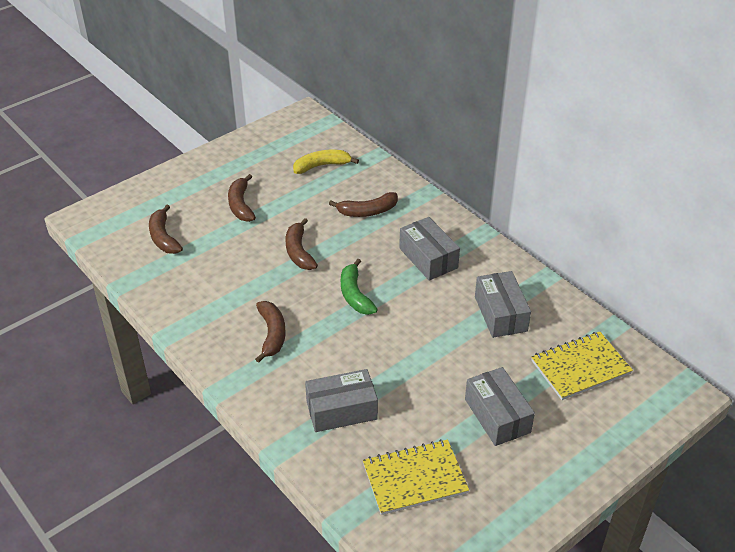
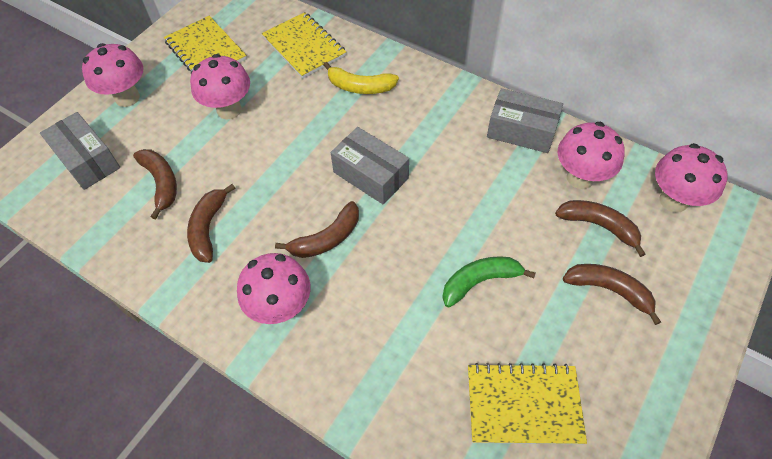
grey box: 4 -> 3
pink mushroom: 0 -> 5
yellow notebook: 2 -> 3

